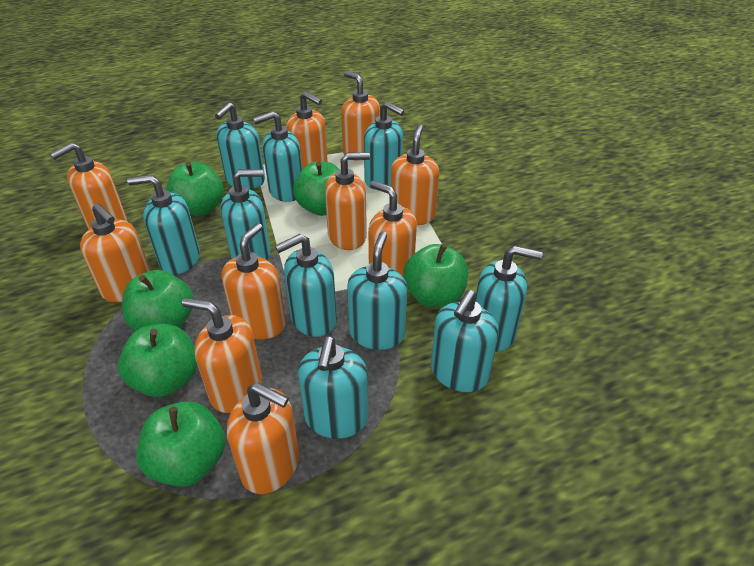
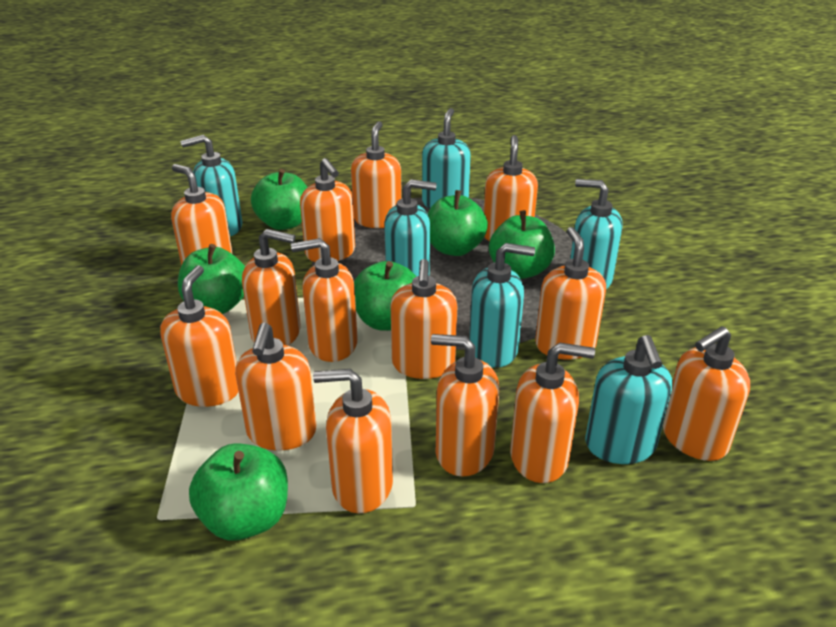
orange soap dispenser: 10 -> 14
turquoise soap dispenser: 10 -> 6

